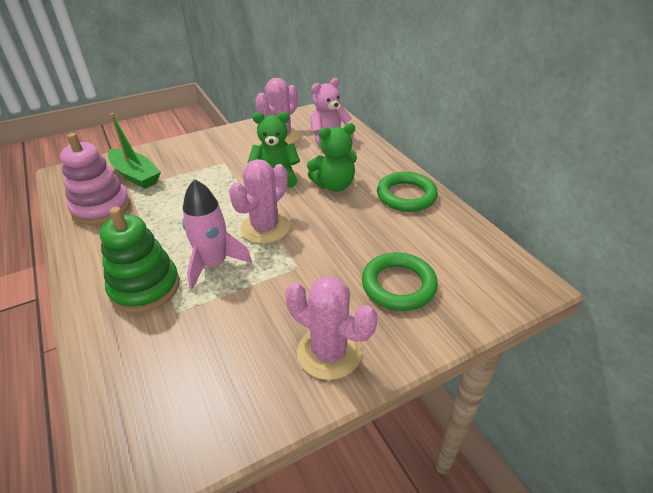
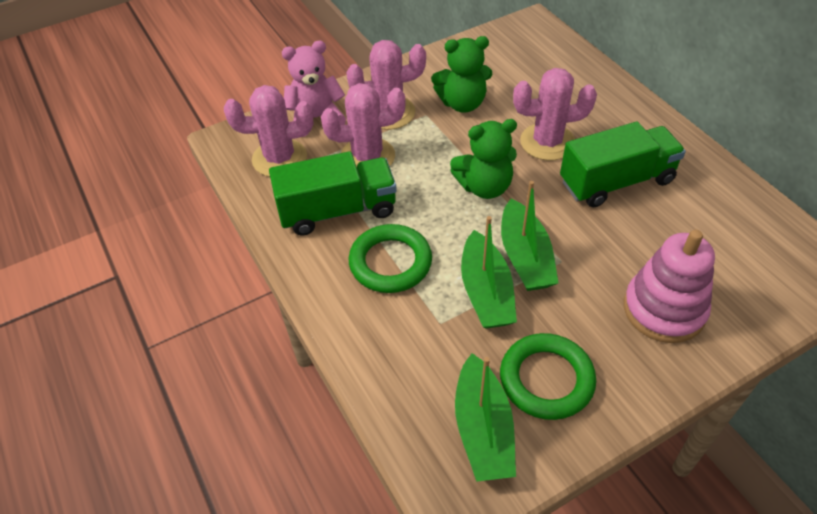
green boat: 1 -> 3
green stacking toy: 1 -> 0
green truck: 0 -> 2
pink cactus: 3 -> 4
pink rocket: 1 -> 0

